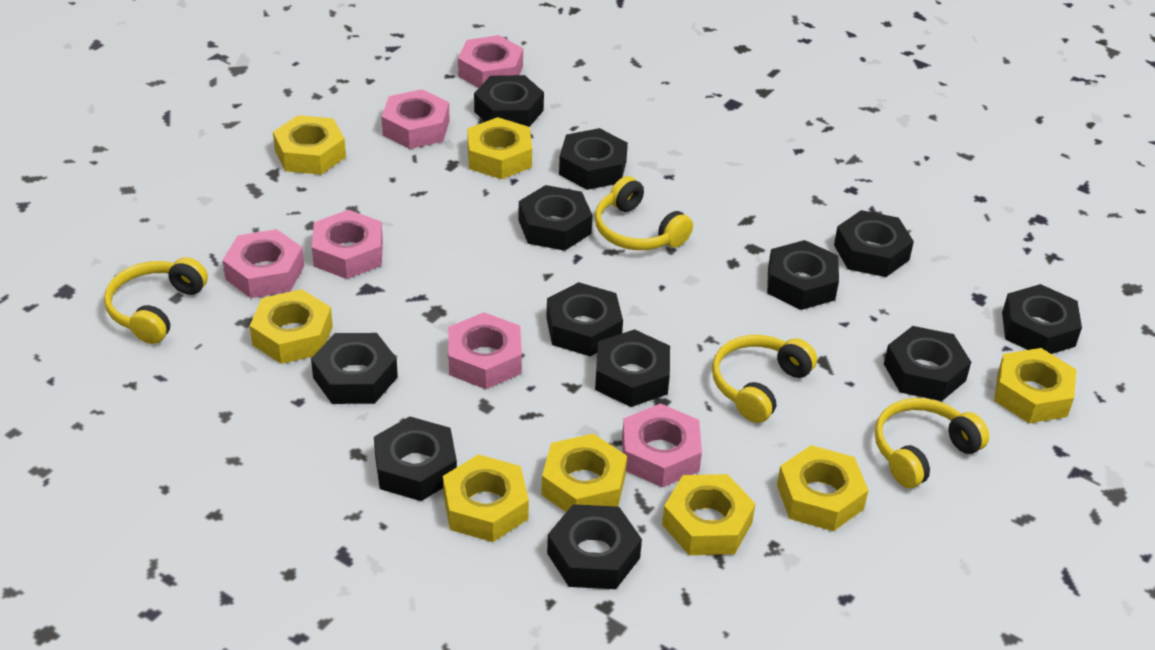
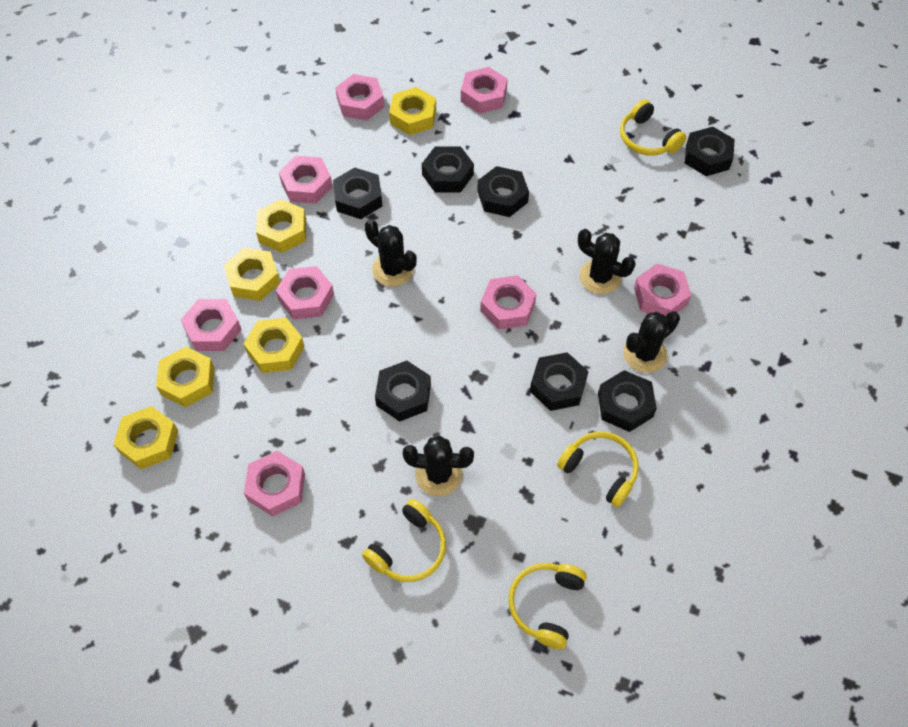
black cactus: 0 -> 4
black nut: 12 -> 7
pink nut: 6 -> 8
yellow nut: 8 -> 6

